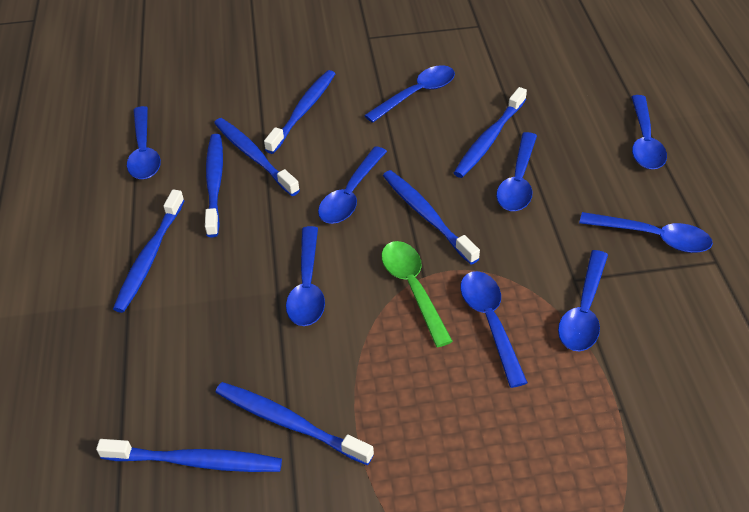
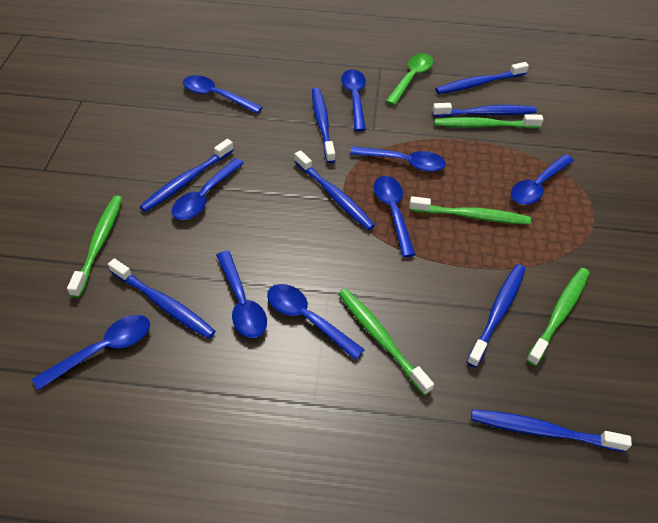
green toothbrush: 0 -> 5

